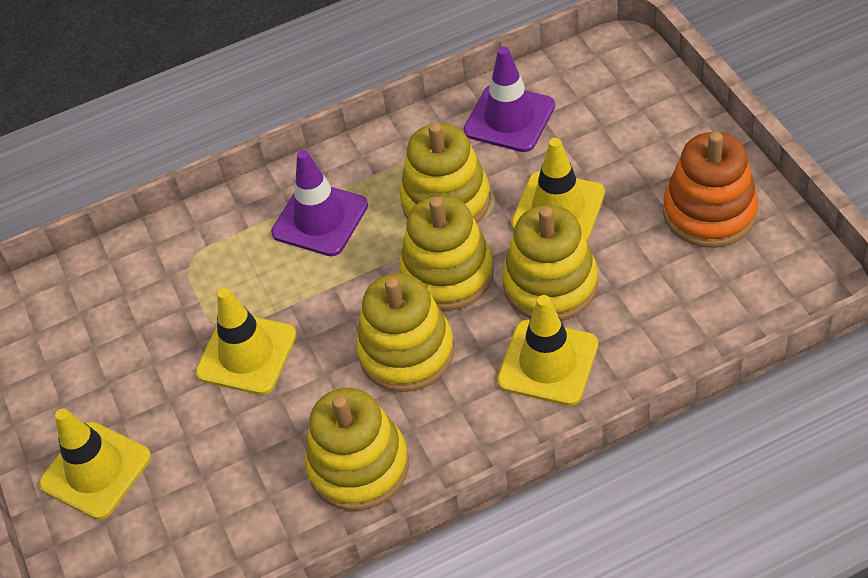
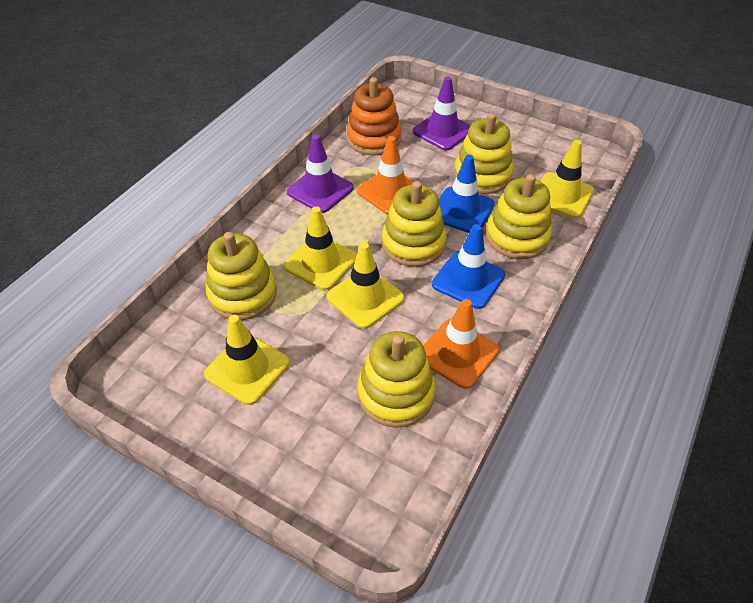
blue traffic cone: 0 -> 2
orange traffic cone: 0 -> 2

